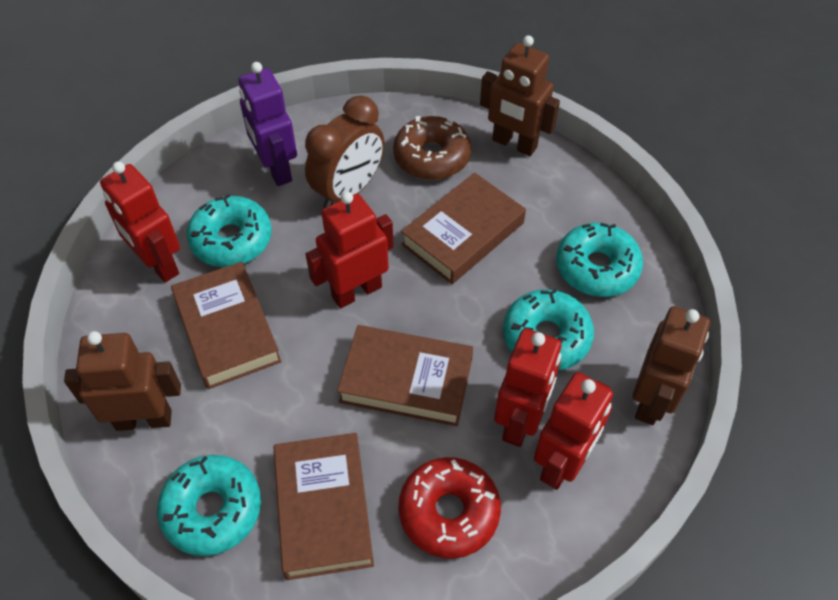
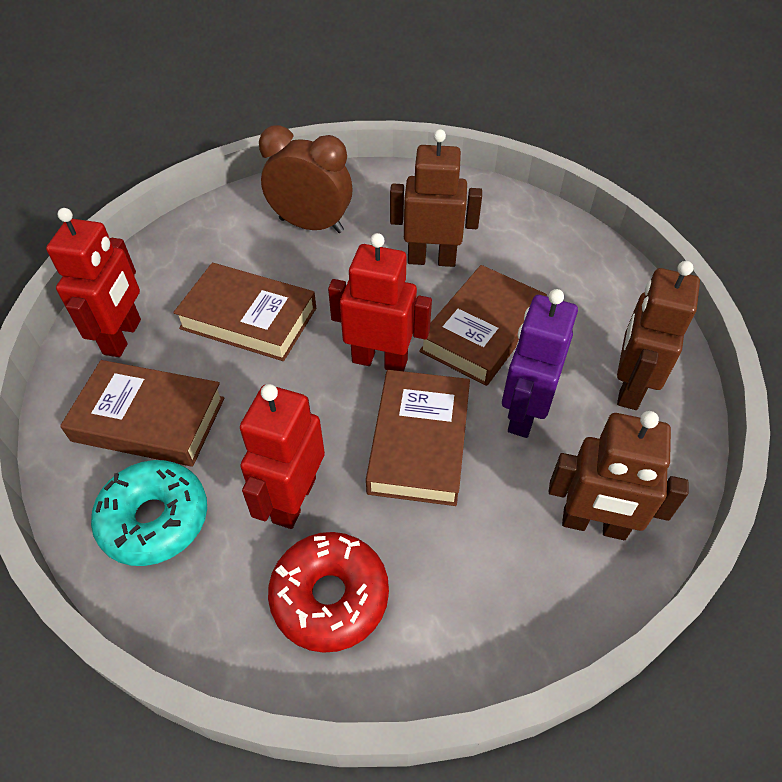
brown donut: 1 -> 0
red robot: 4 -> 3
turquoise donut: 4 -> 1

